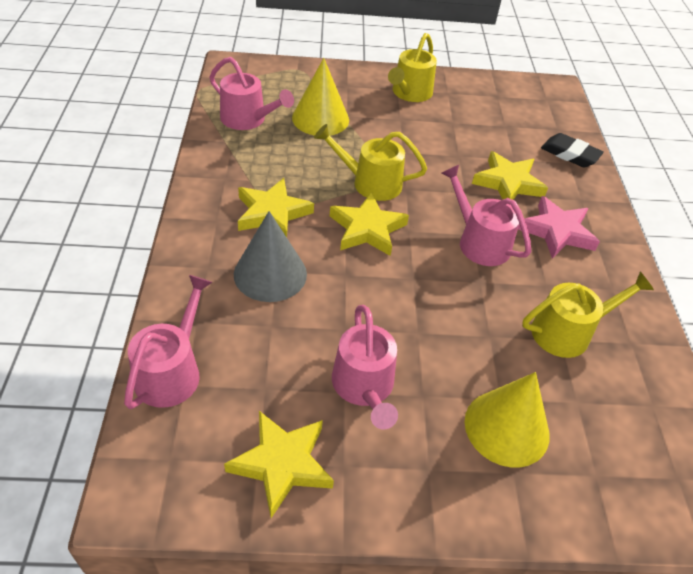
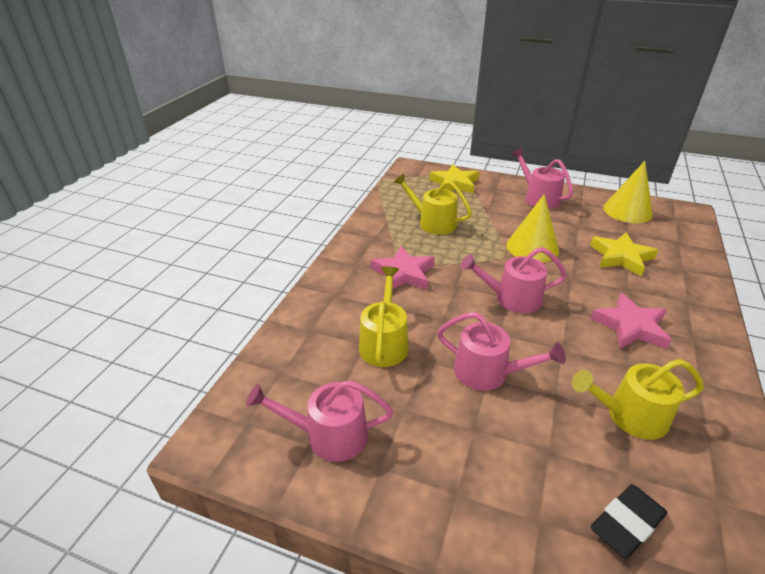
grey cone: 1 -> 0
pink star: 1 -> 2
yellow star: 4 -> 2

